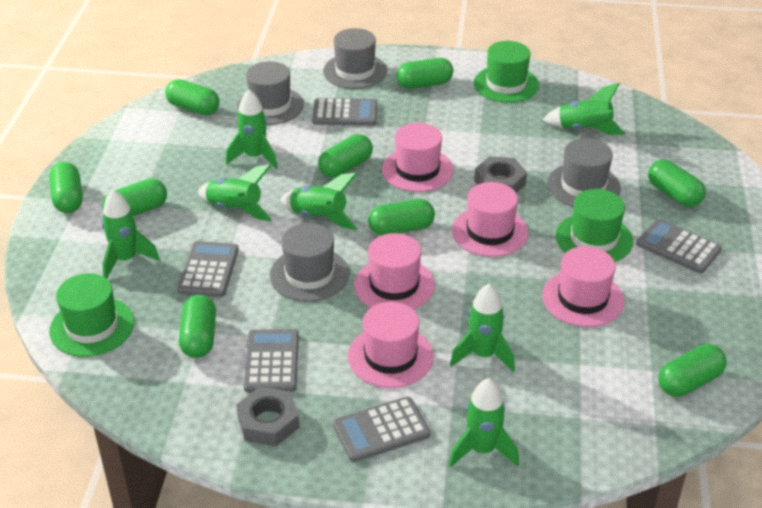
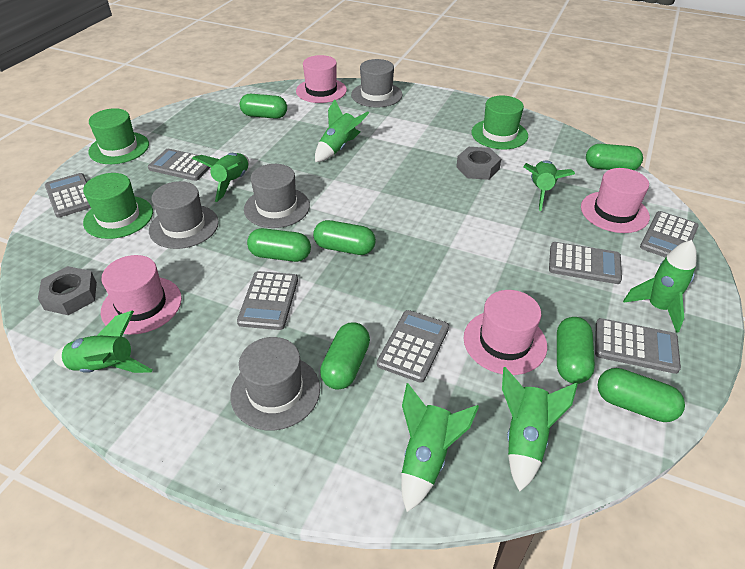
green capsule: 9 -> 7
grey calculator: 5 -> 7
pink hat: 5 -> 4

